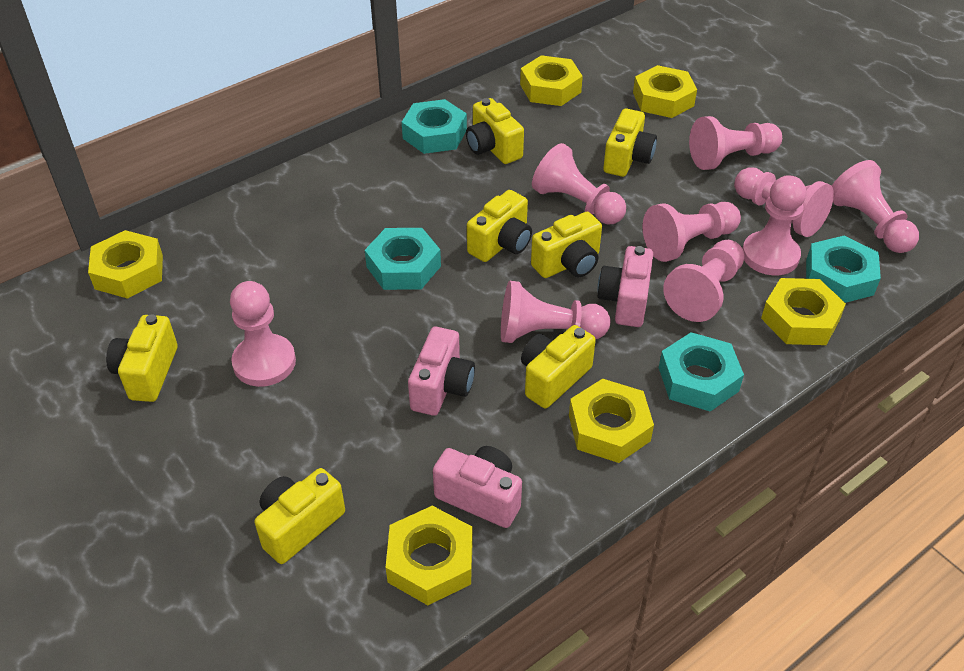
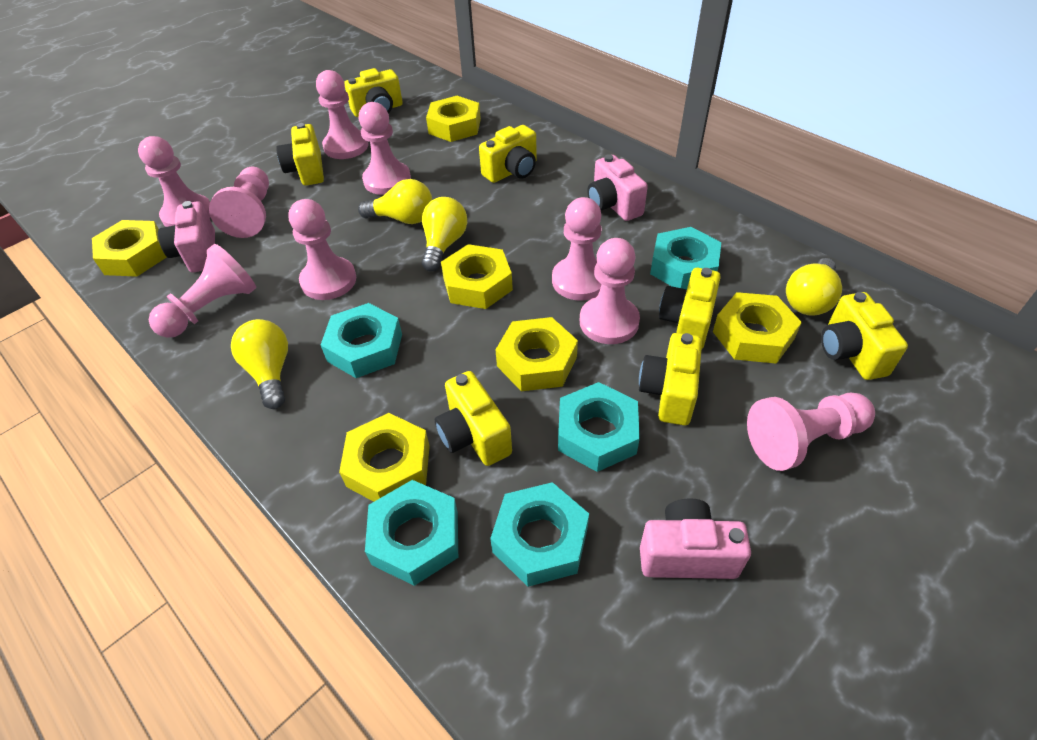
turquoise nut: 4 -> 5
yellow light bulb: 0 -> 4

